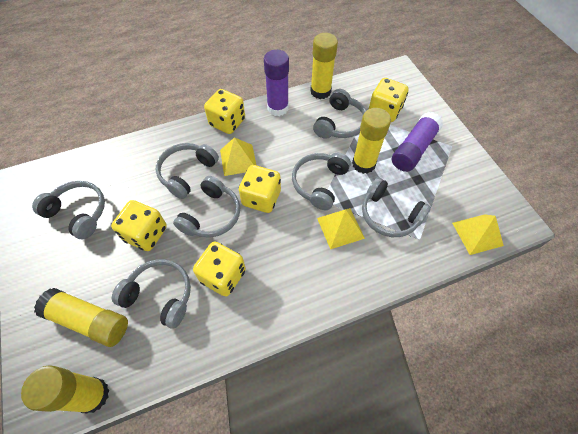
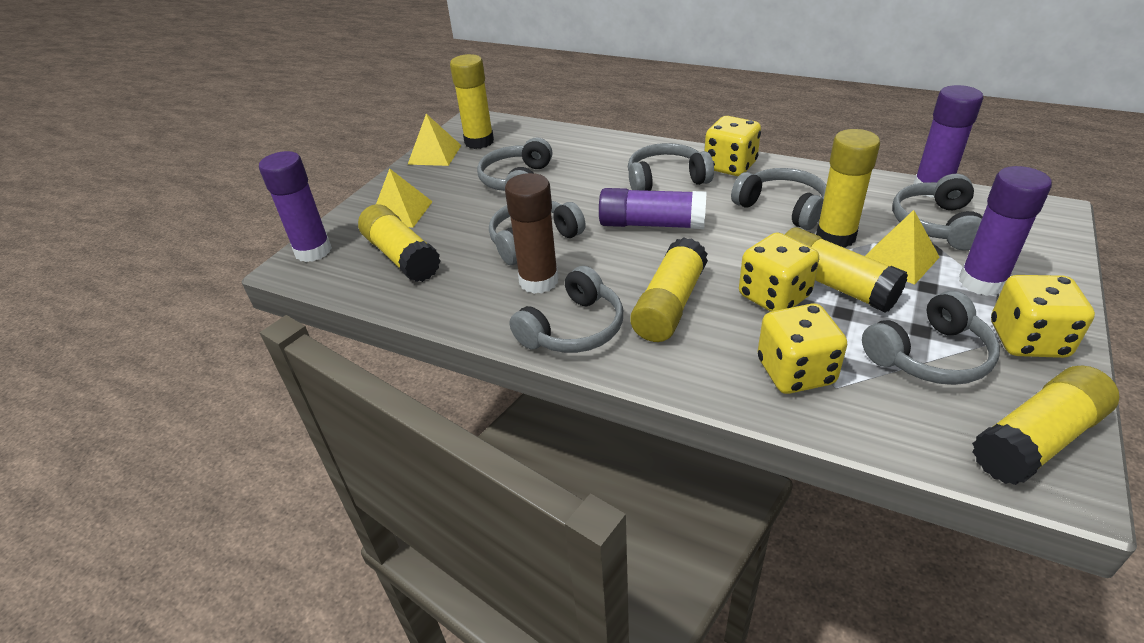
brown glue stick: 0 -> 1
purple glue stick: 2 -> 4
yellow dice: 5 -> 4
yellow glue stick: 4 -> 6

